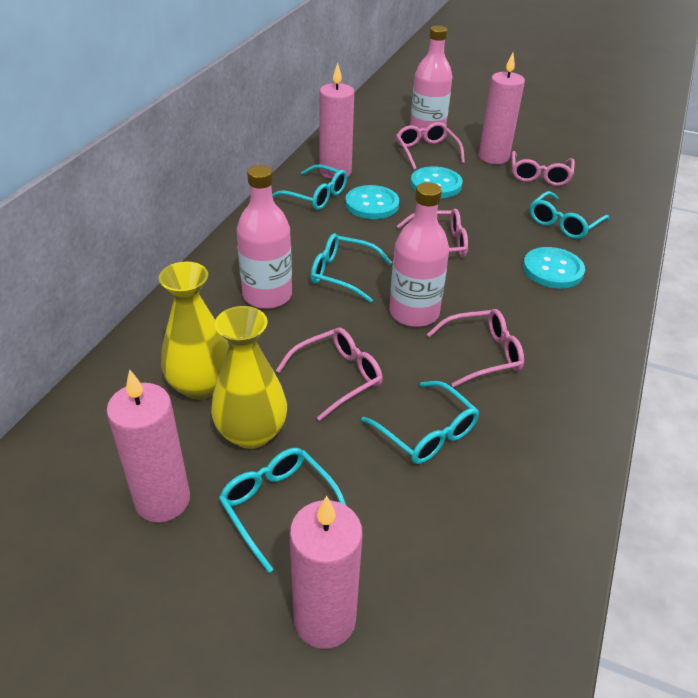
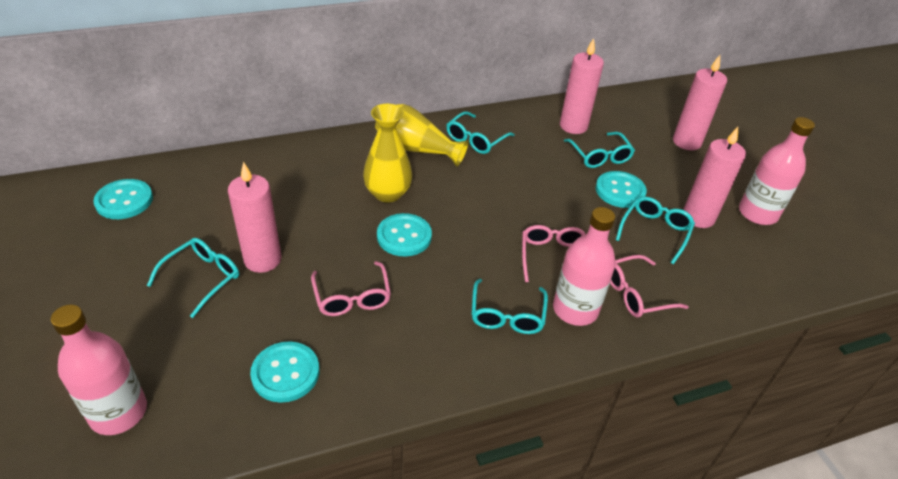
pink glasses: 5 -> 3
turquoise button: 3 -> 4

